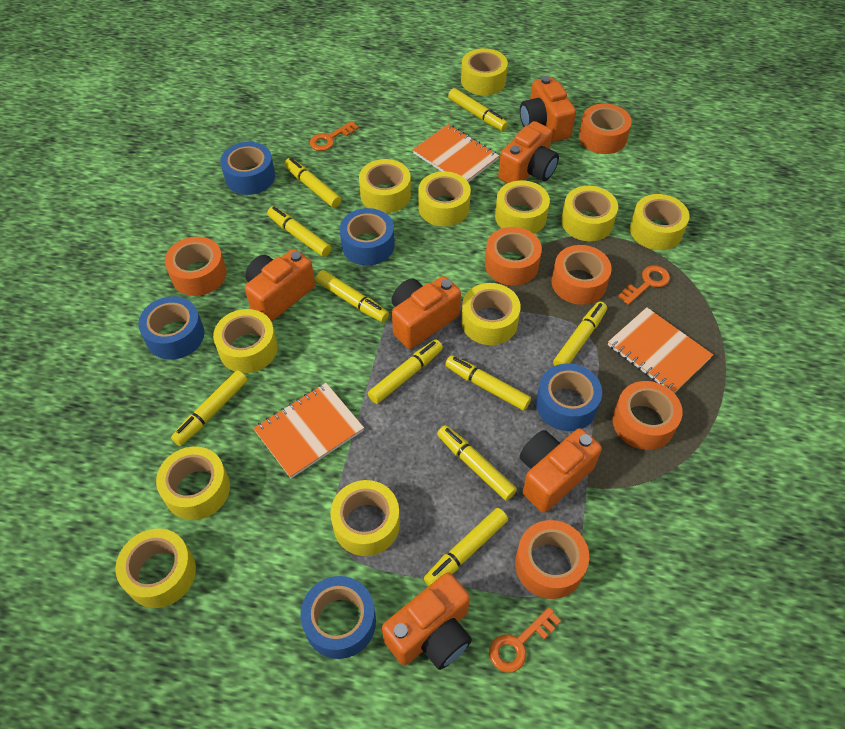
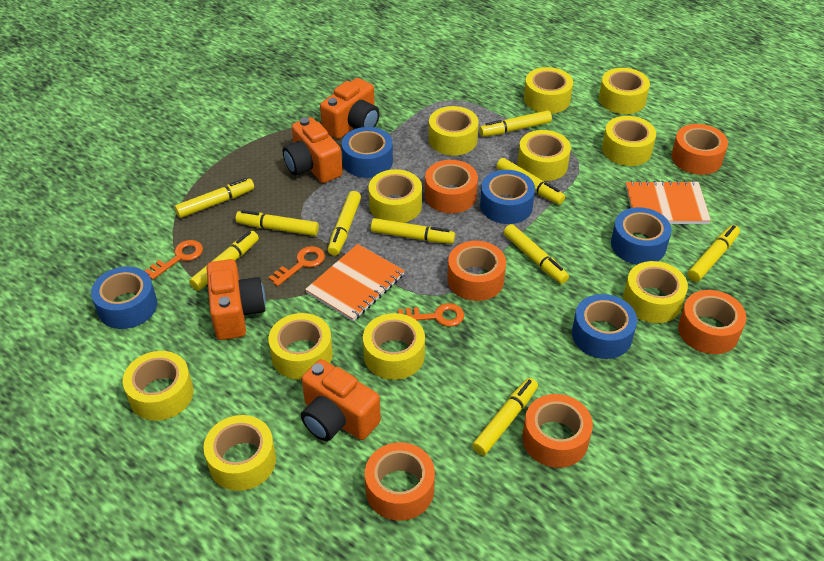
orange camera: 6 -> 4
orange notebook: 3 -> 2

